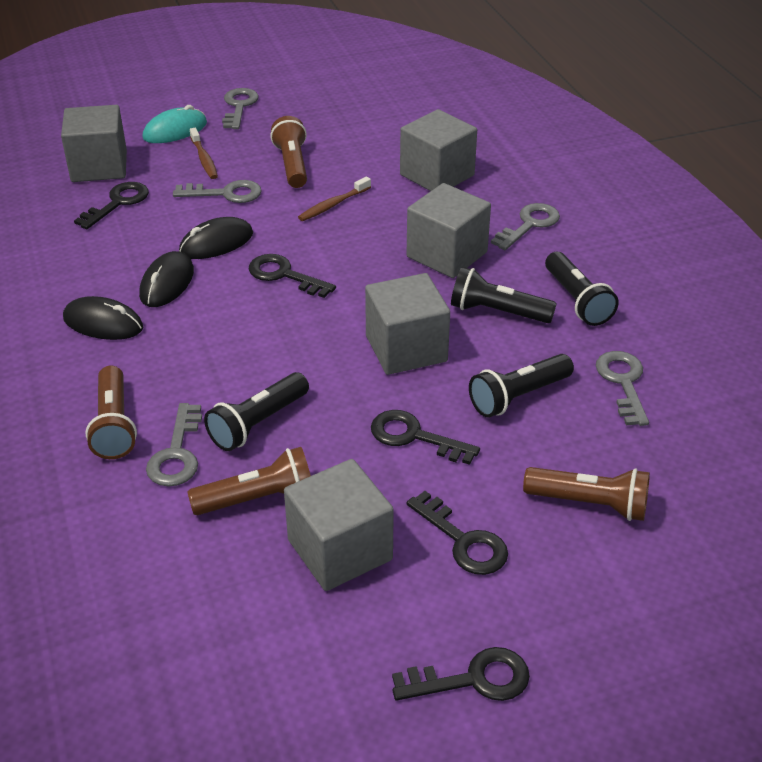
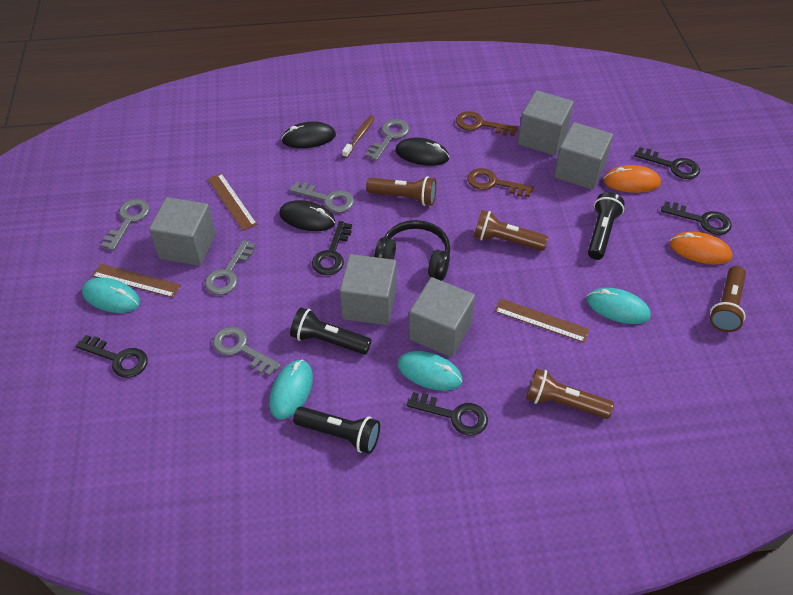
black flashlight: 4 -> 3
black headphones: 0 -> 1
brown key: 0 -> 2
brown ruler: 0 -> 3
brown toothbrush: 2 -> 1
orange mouse: 0 -> 2
turquoise mouse: 1 -> 4

